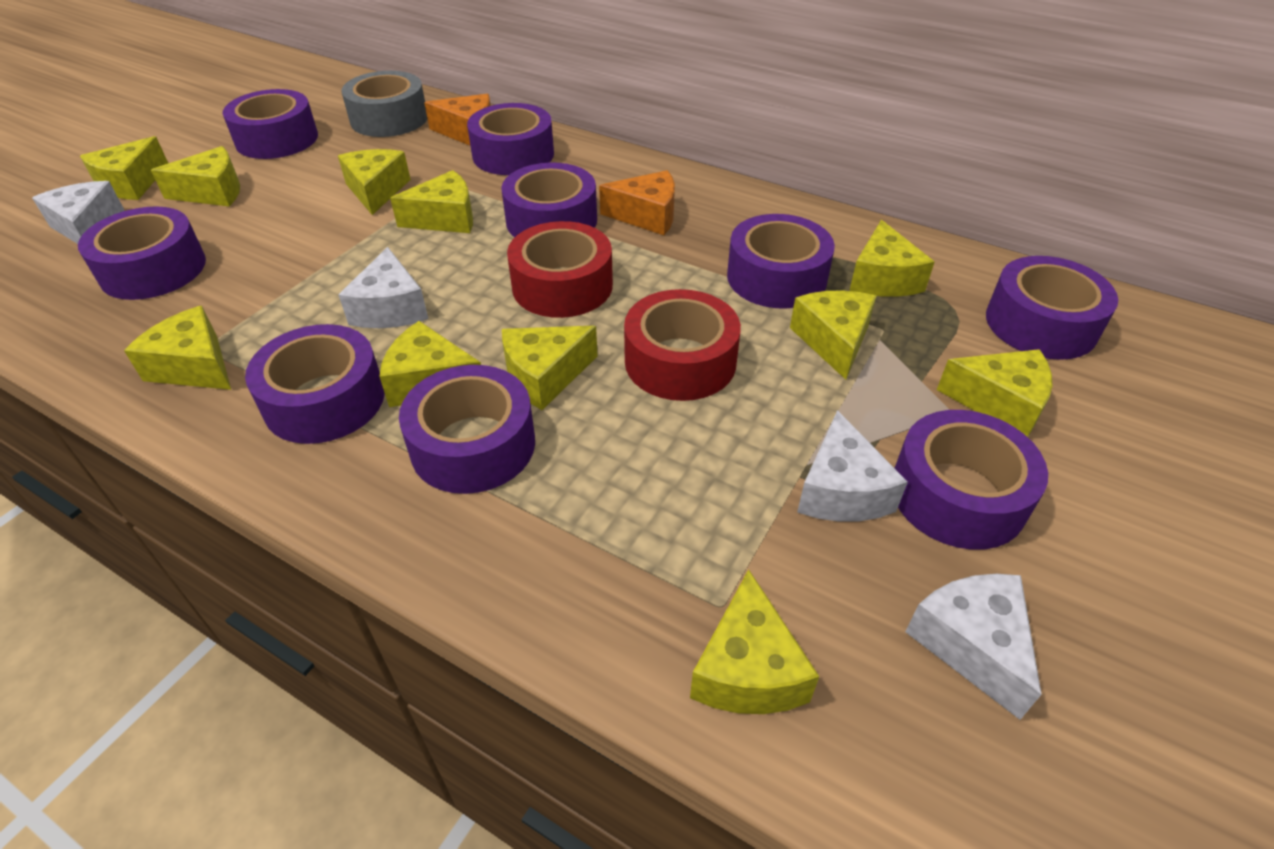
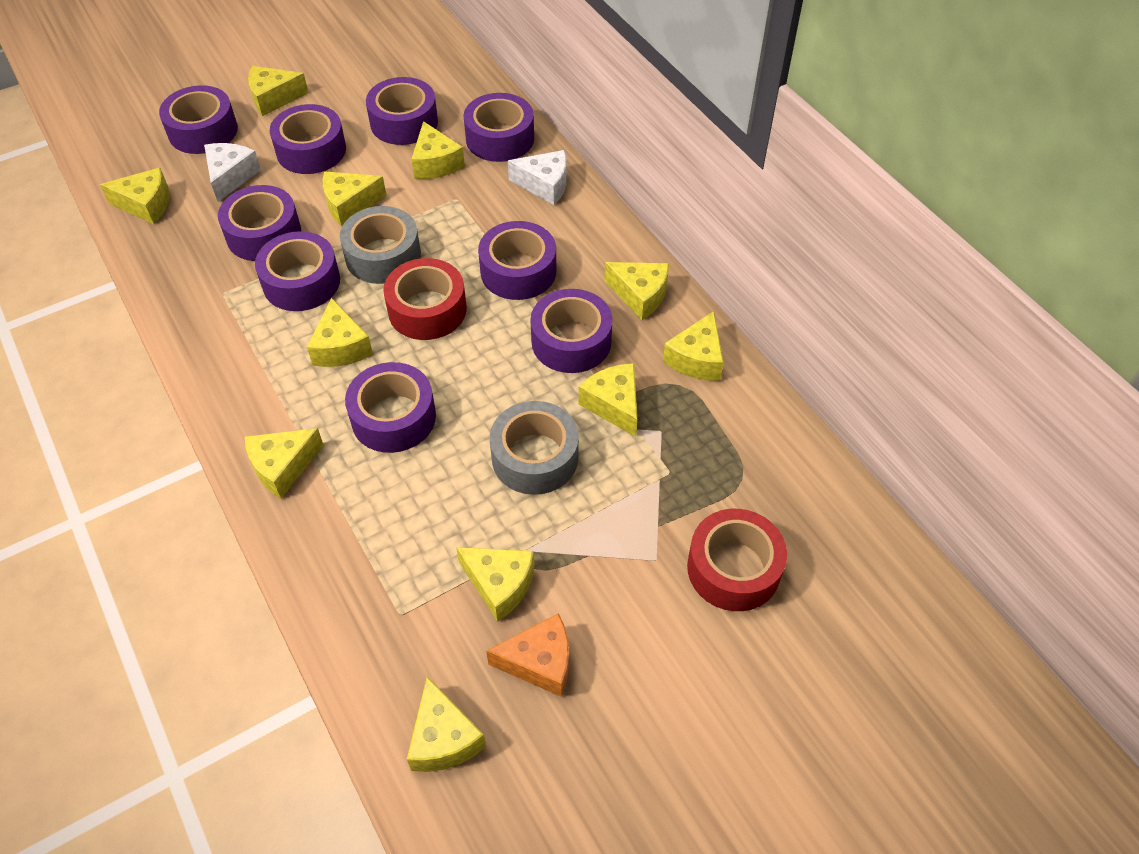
grey tape: 1 -> 2
orange cheese: 2 -> 1
white cheese: 4 -> 2

